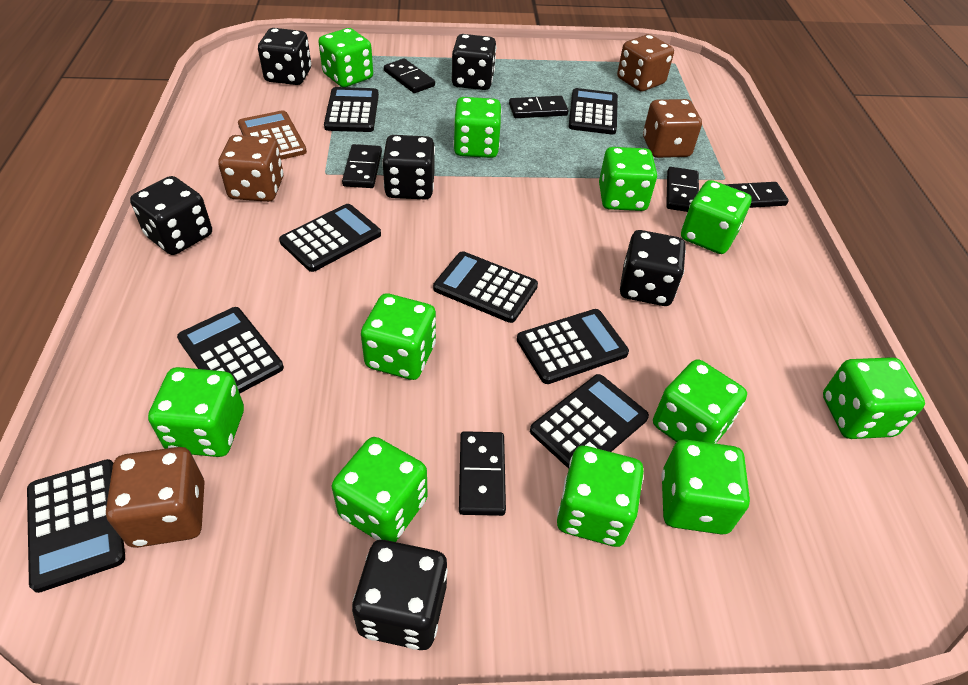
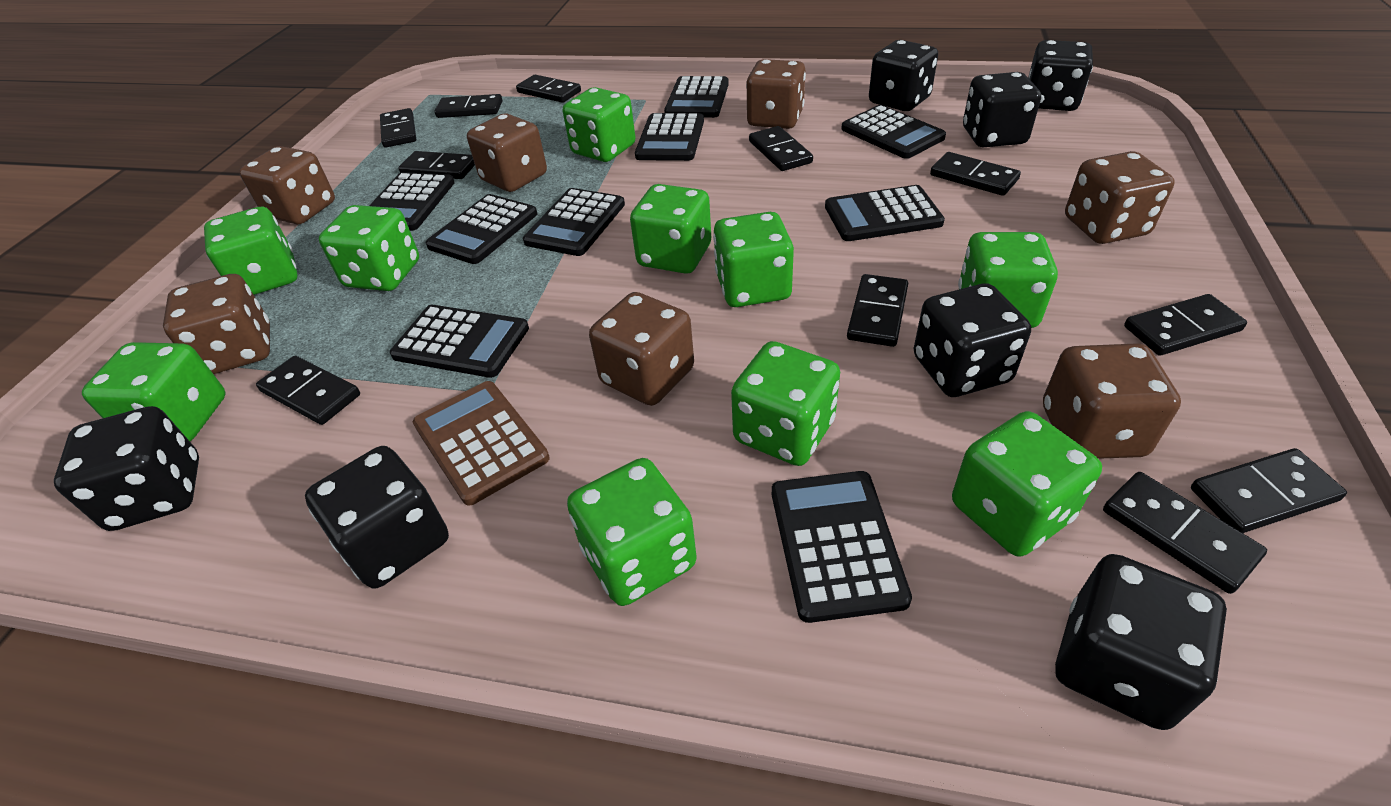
black calculator: 8 -> 9
black dice: 6 -> 7
black domino: 6 -> 11
brown dice: 4 -> 7
green dice: 11 -> 10

